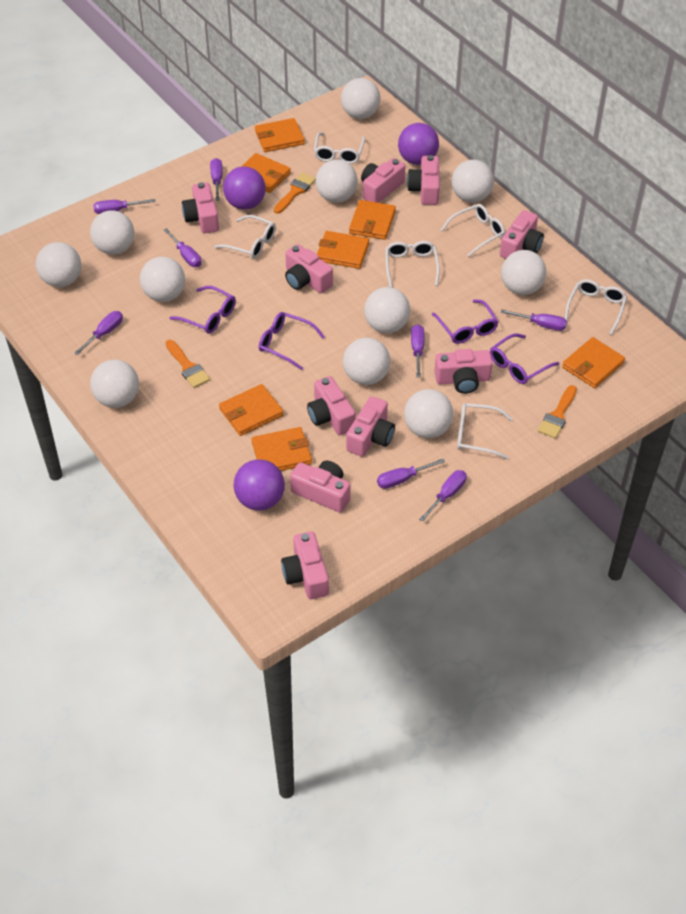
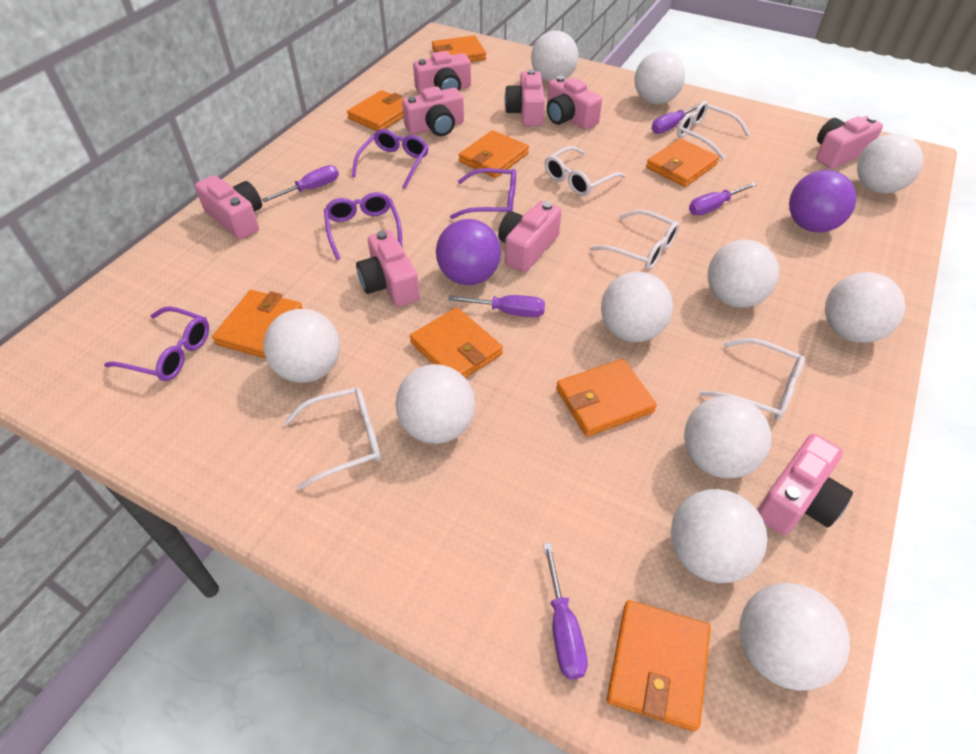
orange brush: 3 -> 0
orange wallet: 7 -> 8
pink camera: 10 -> 9
purple ball: 3 -> 2
purple screwdriver: 8 -> 5
white glasses: 6 -> 5

